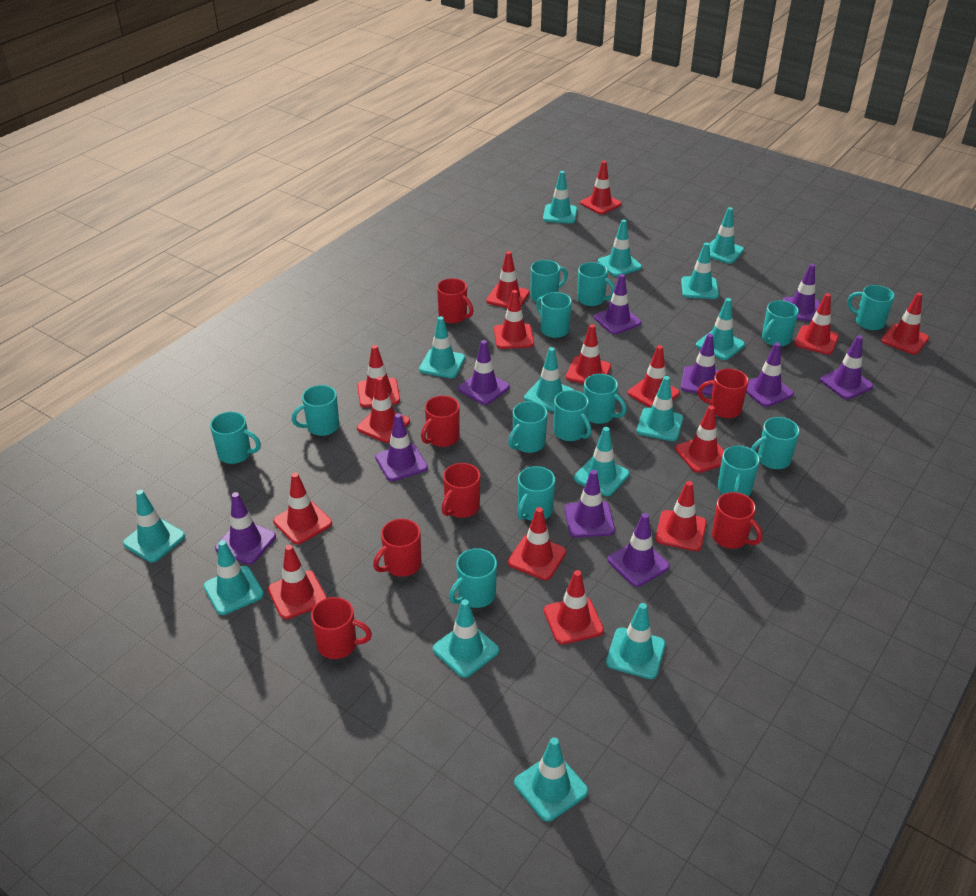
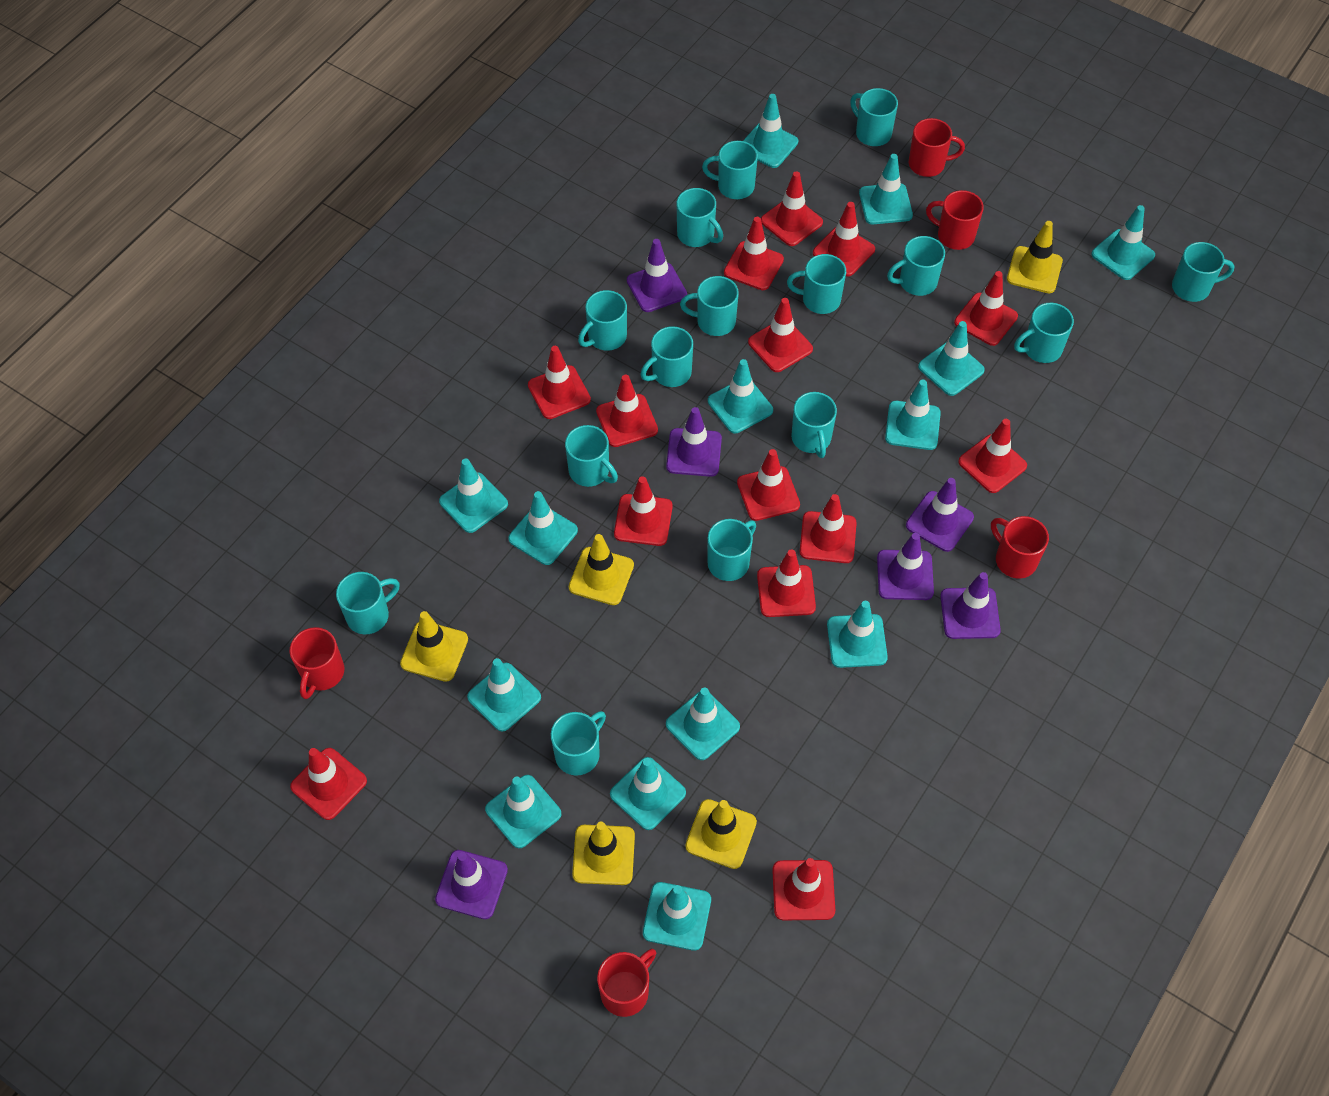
purple traffic cone: 10 -> 6
red mug: 7 -> 5
red traffic cone: 15 -> 14
turquoise mug: 14 -> 15
yellow traffic cone: 0 -> 5

